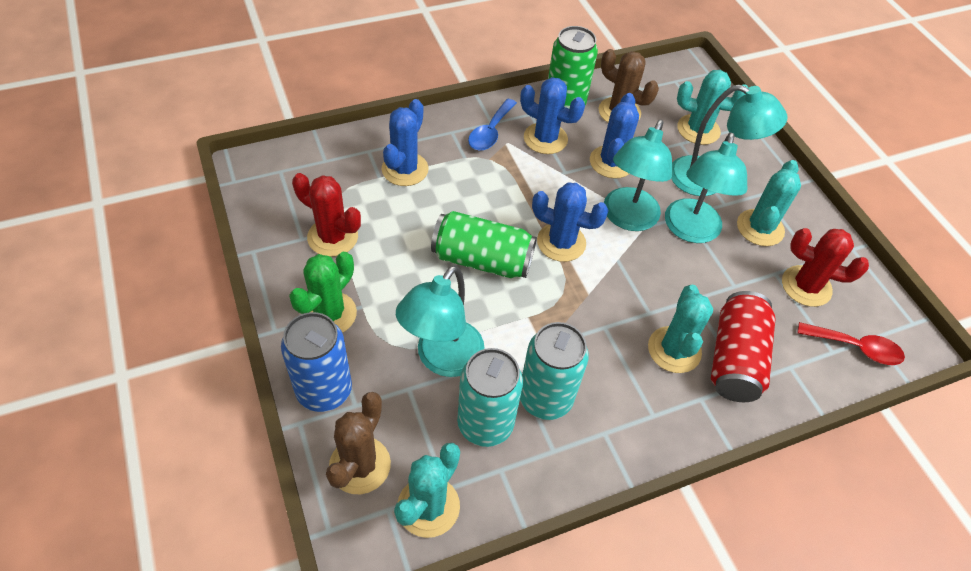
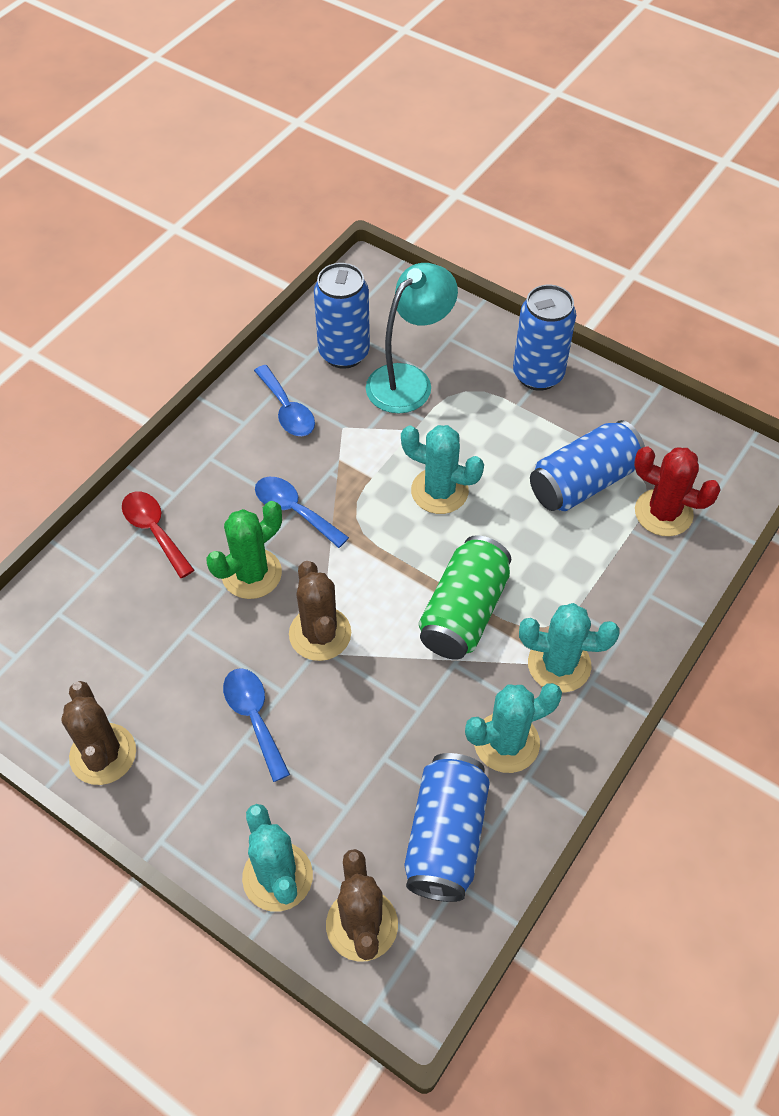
blue cactus: 4 -> 0
blue can: 1 -> 4
blue spoon: 1 -> 3
brown cactus: 2 -> 3
green can: 2 -> 1
red cactus: 2 -> 1
red can: 1 -> 0
turquoise can: 2 -> 0
turquoise lamp: 4 -> 1

